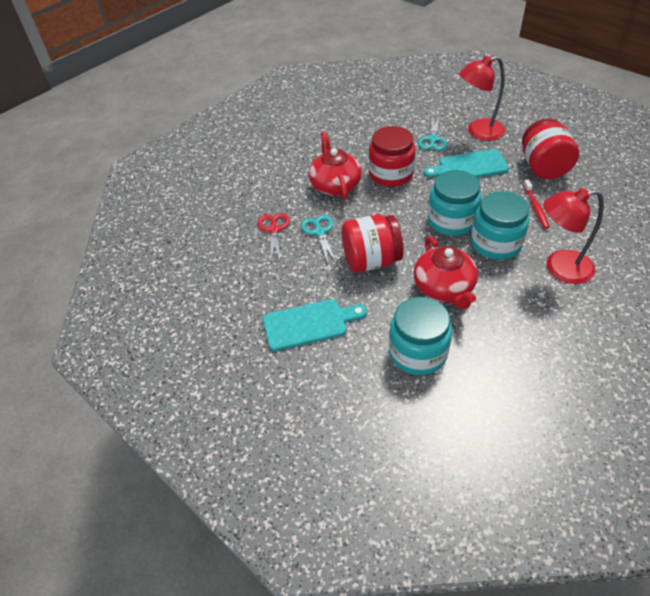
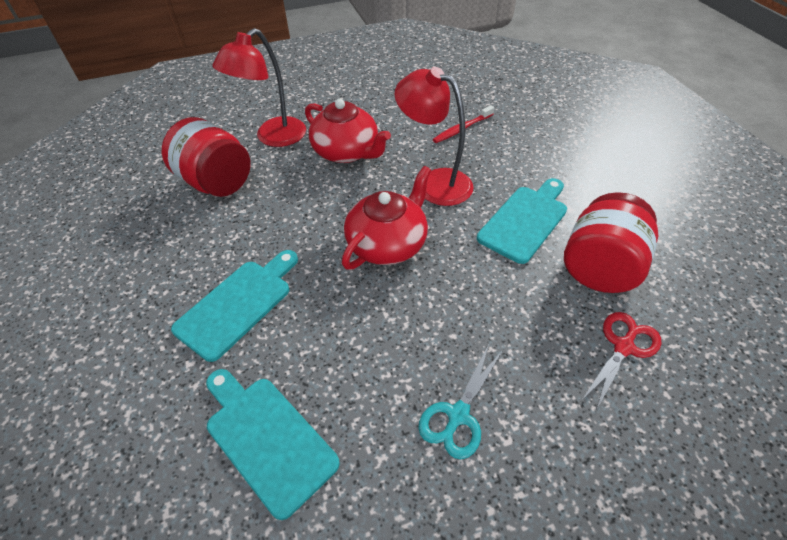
red jar: 3 -> 2
turquoise cutting board: 2 -> 3
turquoise jar: 3 -> 0
turquoise scissors: 2 -> 1

